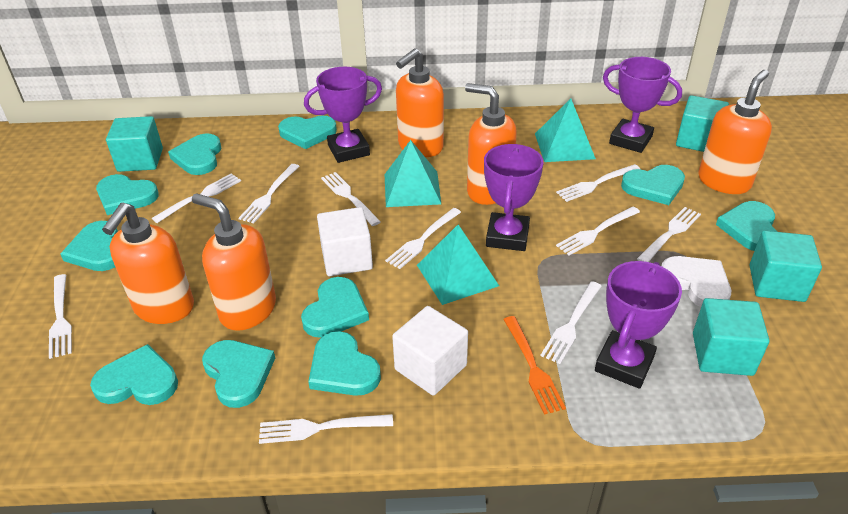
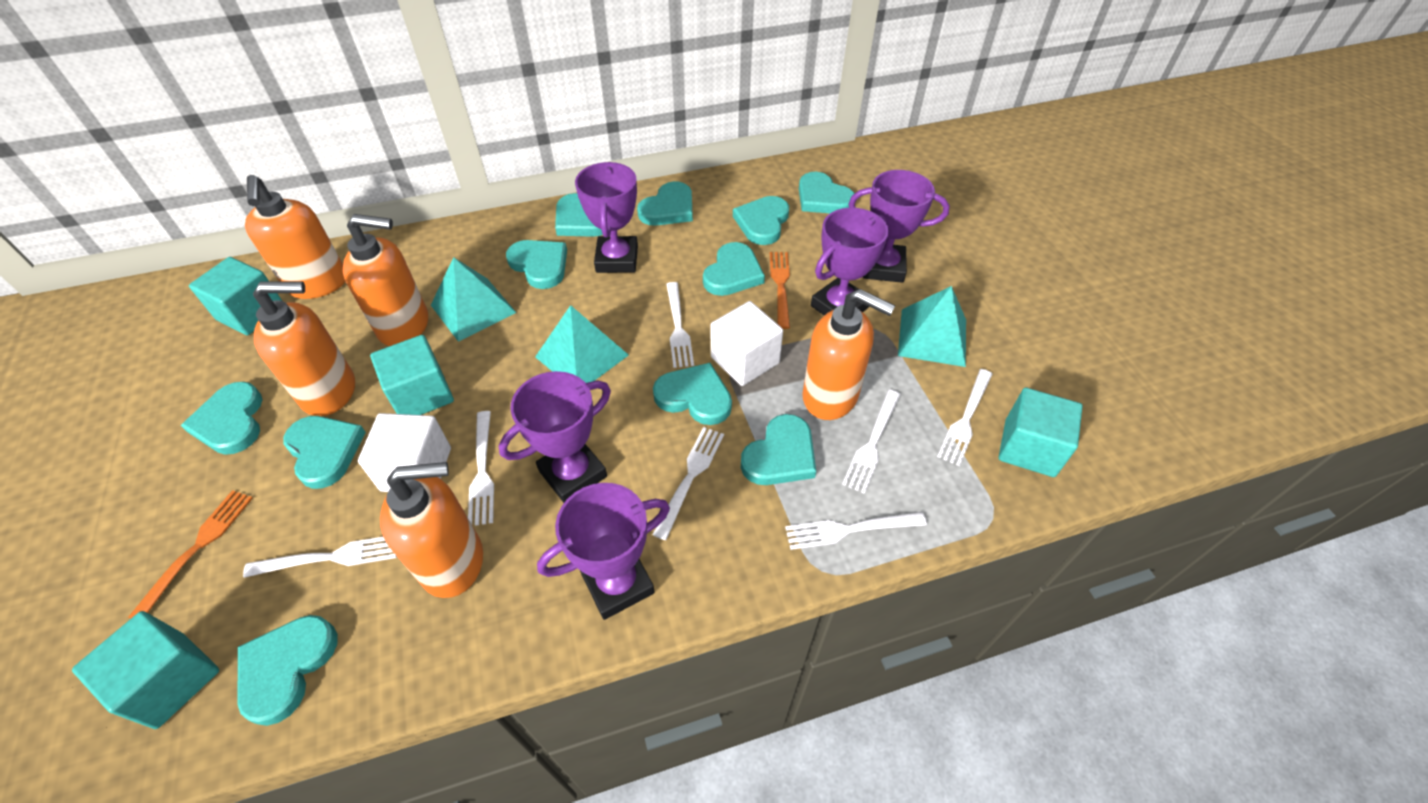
orange fork: 1 -> 2
purple trophy: 4 -> 5
turquoise heart: 10 -> 11
white fork: 10 -> 7
white heart: 1 -> 0

